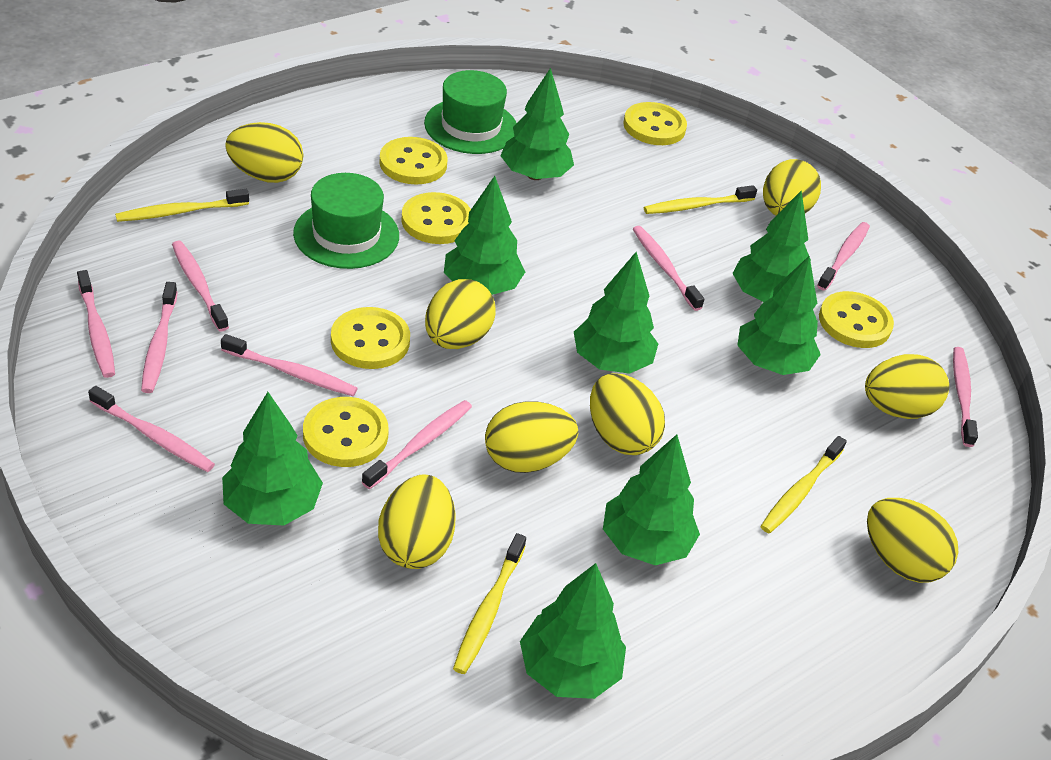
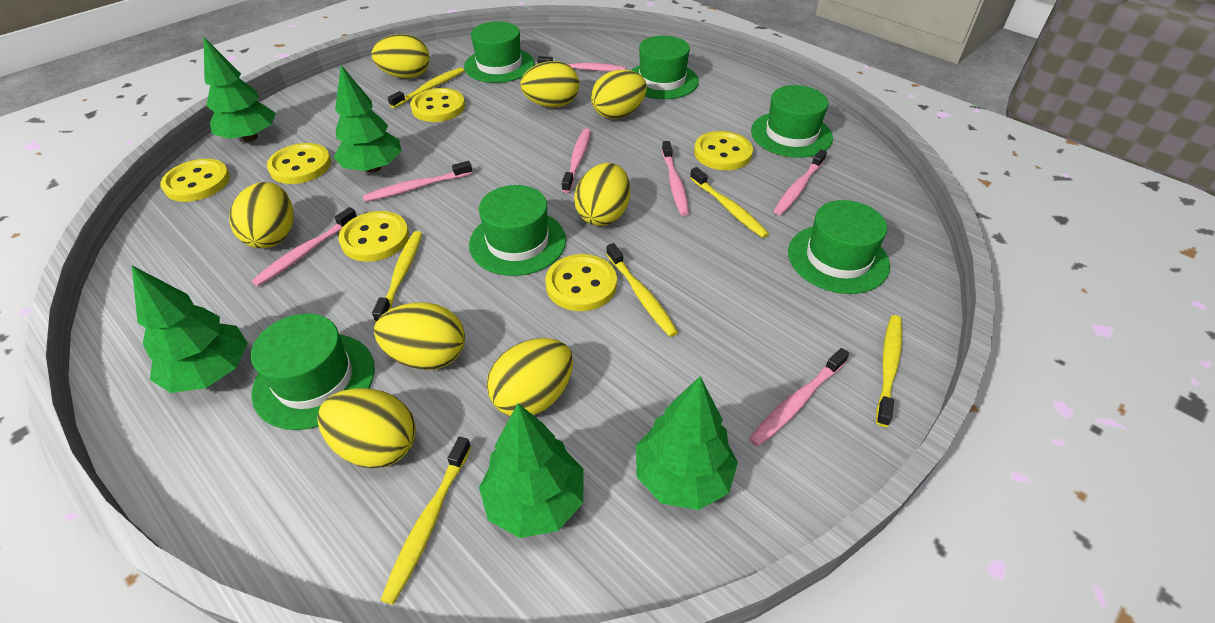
green hat: 2 -> 6
green tree: 8 -> 5
pink toothbrush: 9 -> 7
yellow toothbrush: 4 -> 6

